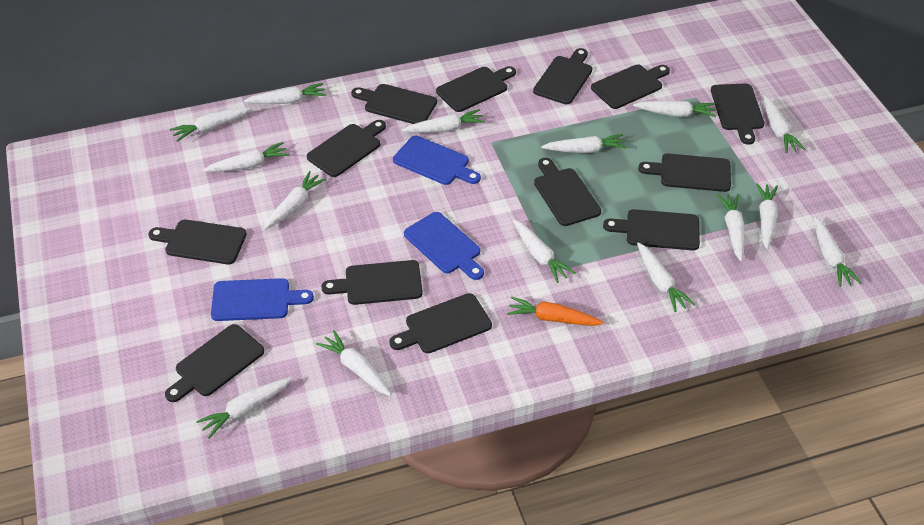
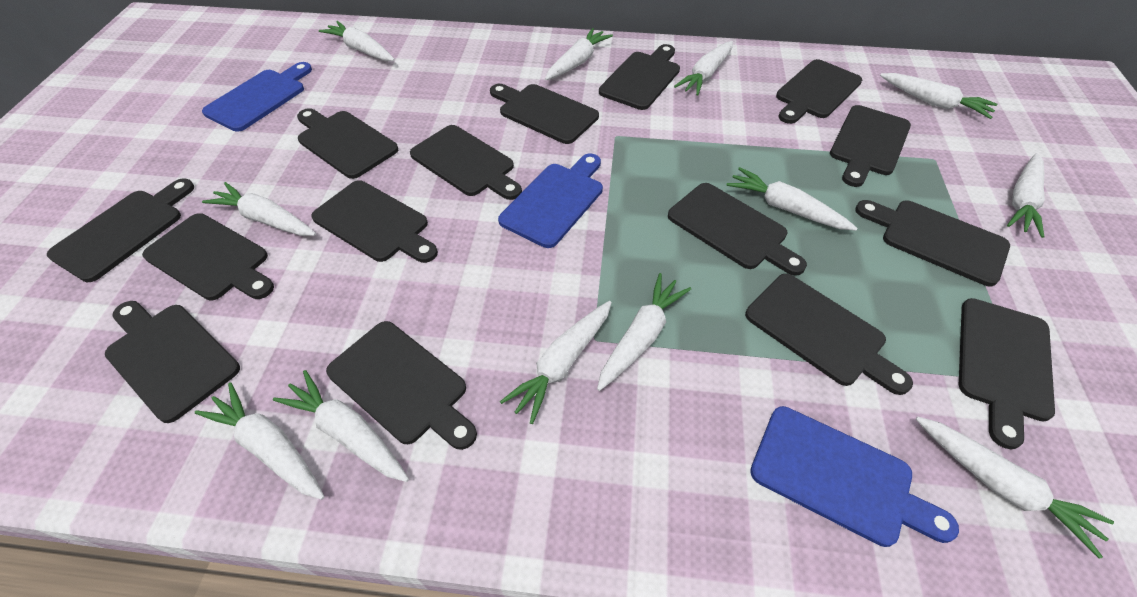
black cutting board: 13 -> 15
orange carrot: 1 -> 0
white carrot: 15 -> 12

